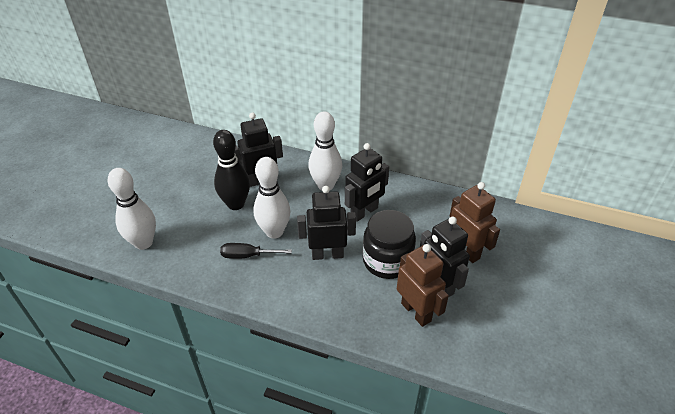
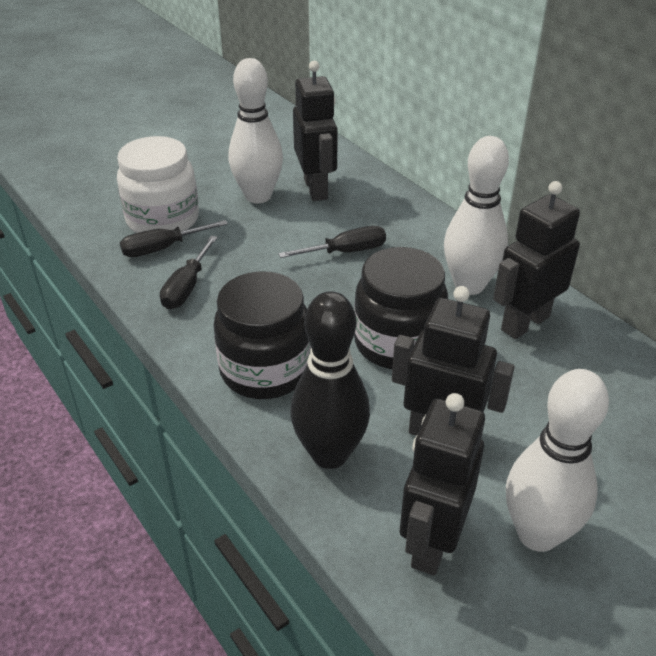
black jar: 1 -> 2
black screwdriver: 1 -> 3
brown robot: 2 -> 0
white jar: 0 -> 1

